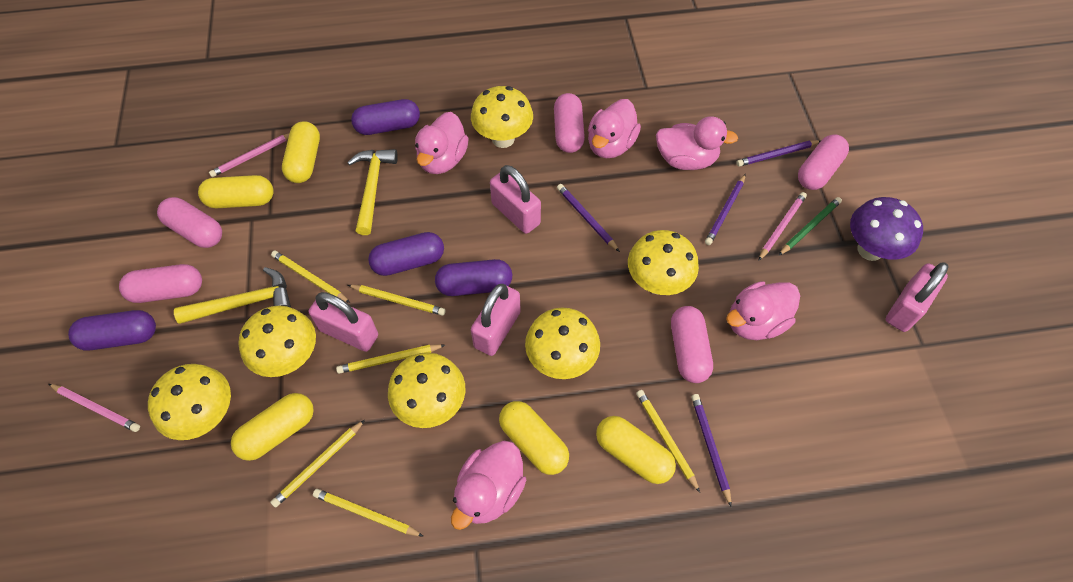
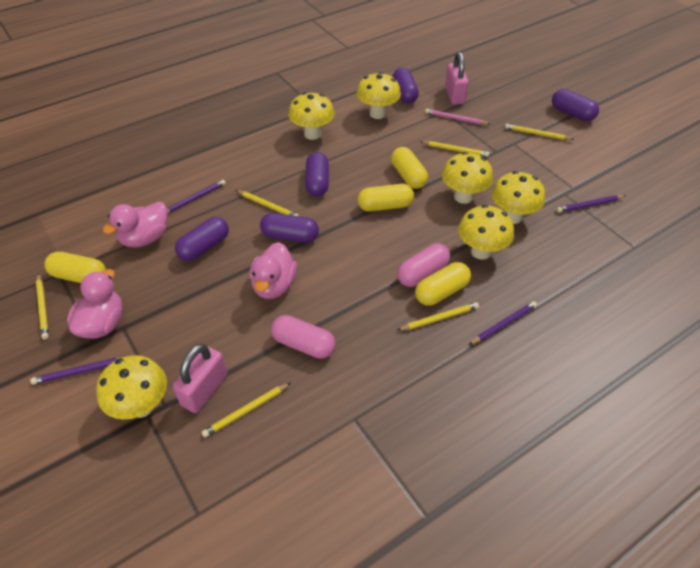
green pencil: 1 -> 0
pink capsule: 5 -> 2
pink duck: 5 -> 3
pink padlock: 4 -> 2
pink pencil: 3 -> 1
purple capsule: 4 -> 5
purple mushroom: 1 -> 0
yellow capsule: 5 -> 4
yellow hammer: 2 -> 0

